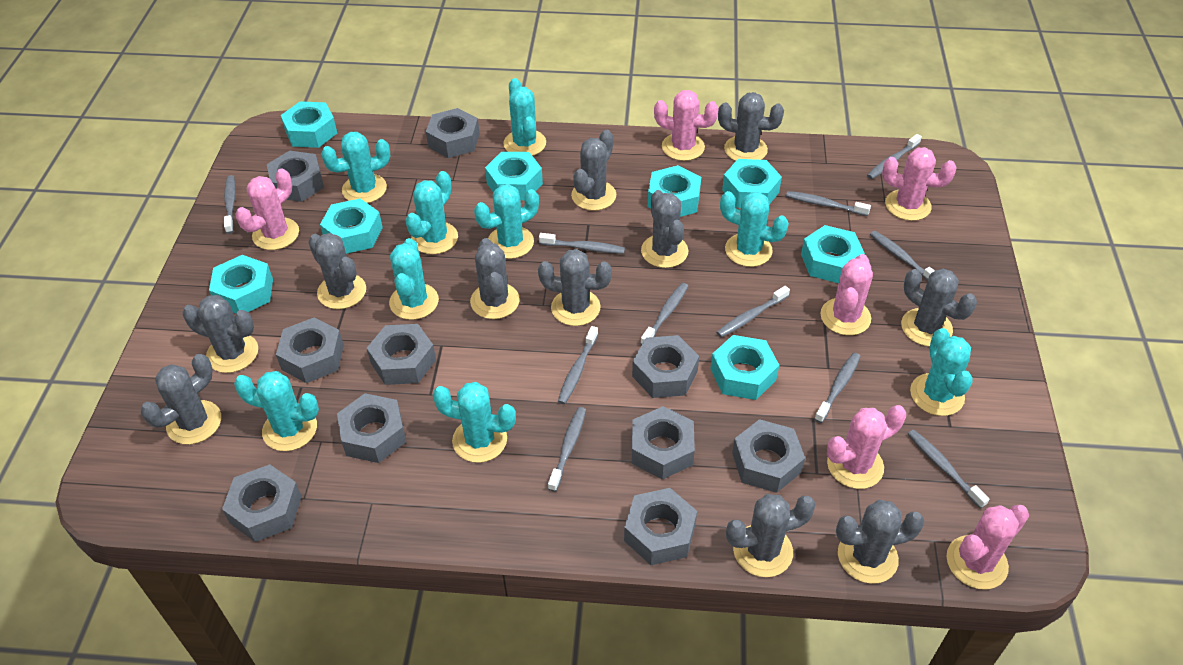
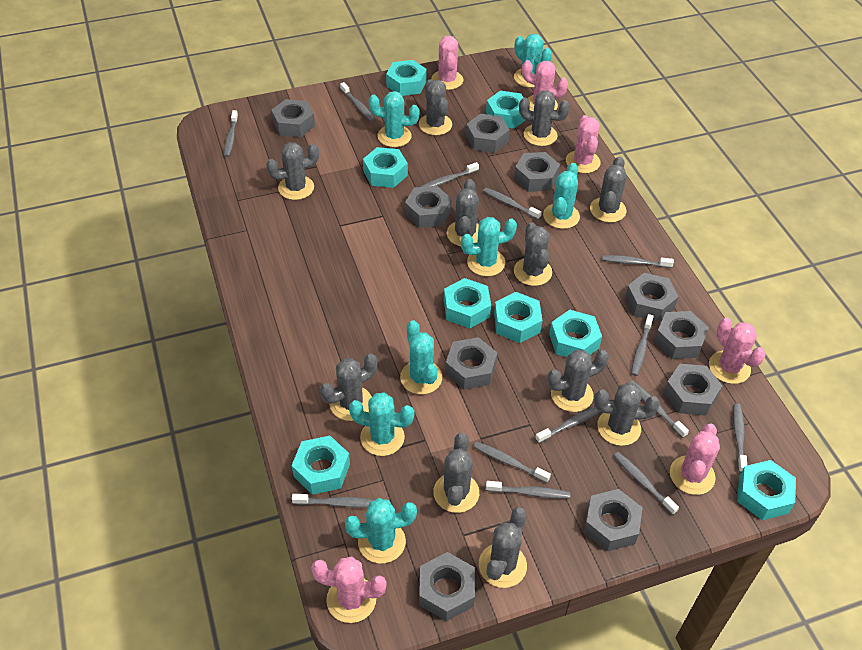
grey toothbrush: 11 -> 13
turquoise cactus: 9 -> 7

